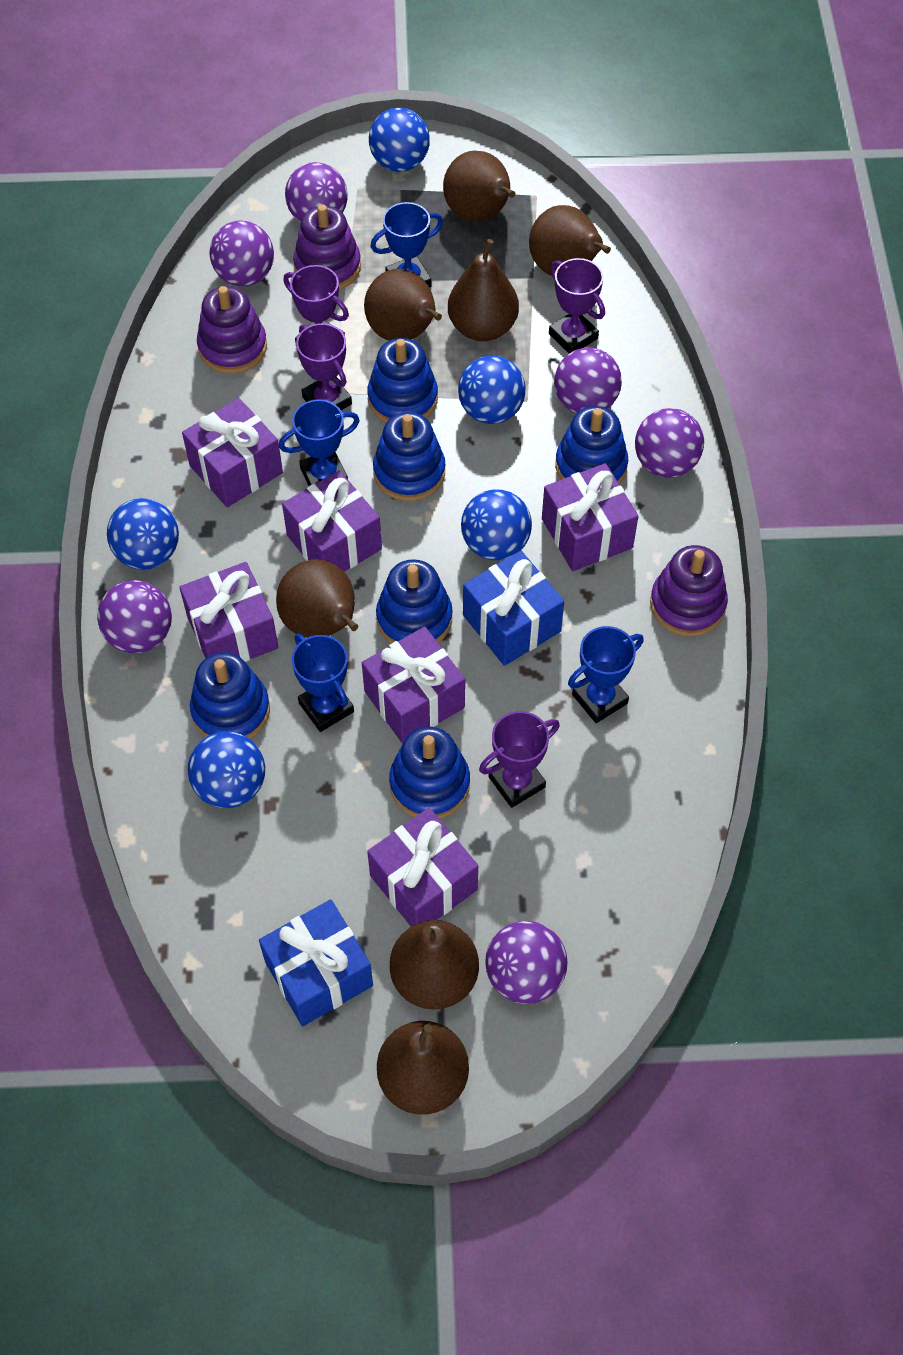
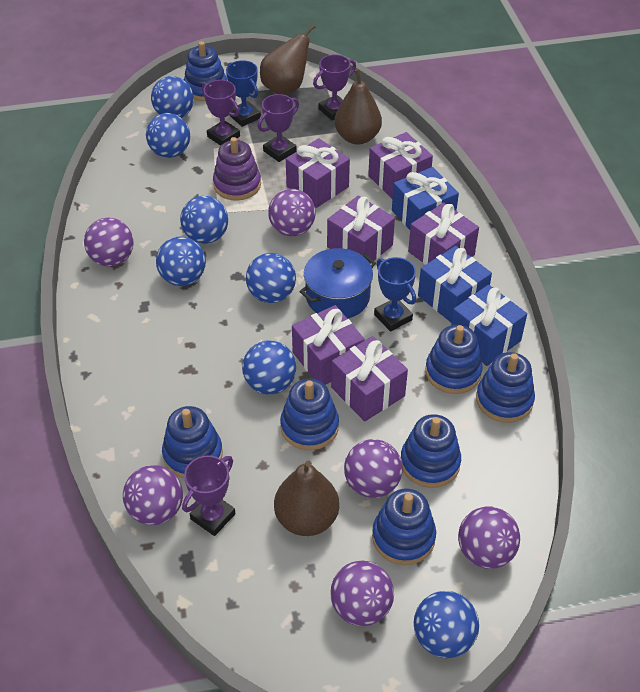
blue ball: 5 -> 7
blue gift: 2 -> 3
blue pot: 0 -> 1
blue stacking toy: 6 -> 7
blue trophy: 4 -> 2
brown pear: 7 -> 3
purple stacking toy: 3 -> 1

